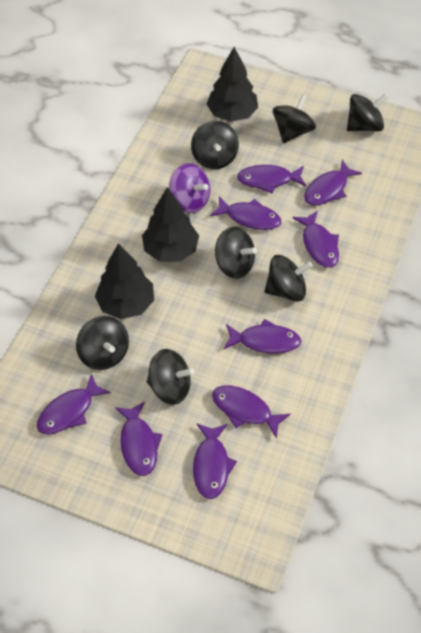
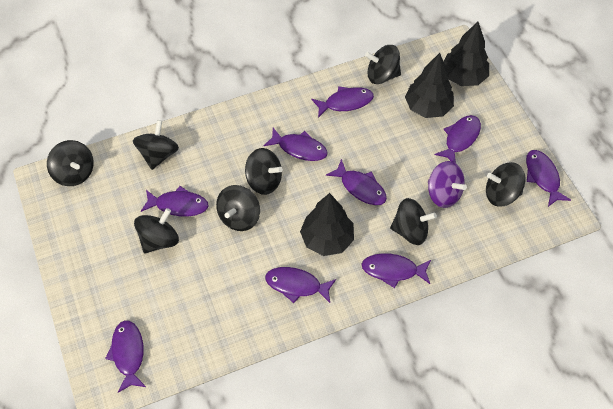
black spinning top: 7 -> 8

